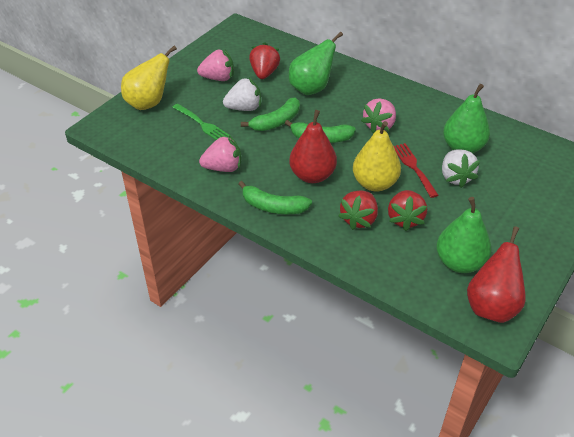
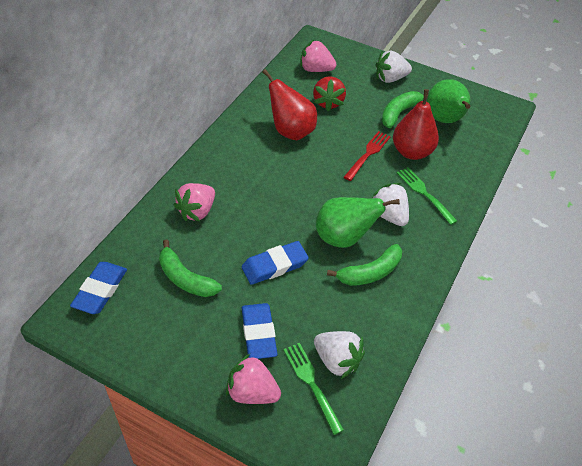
blue eraser: 0 -> 3
green fork: 1 -> 2
green pear: 3 -> 2
red strawberry: 3 -> 1
white strawberry: 2 -> 3
yellow pear: 2 -> 0

